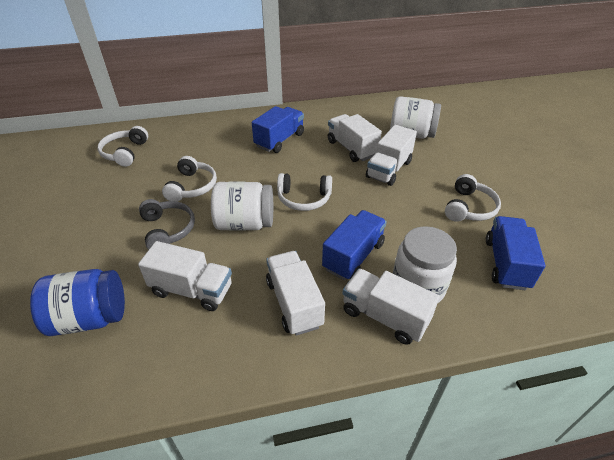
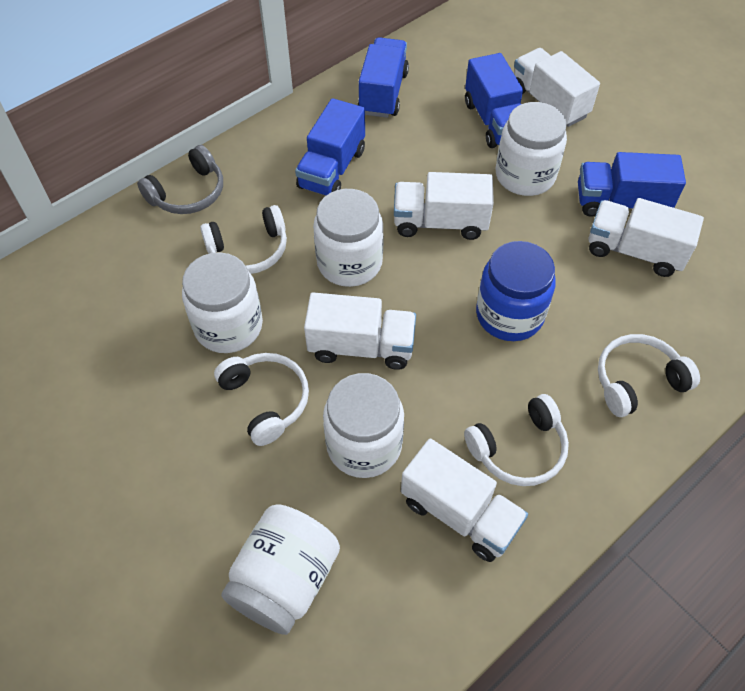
blue truck: 3 -> 4
white jar: 3 -> 5

